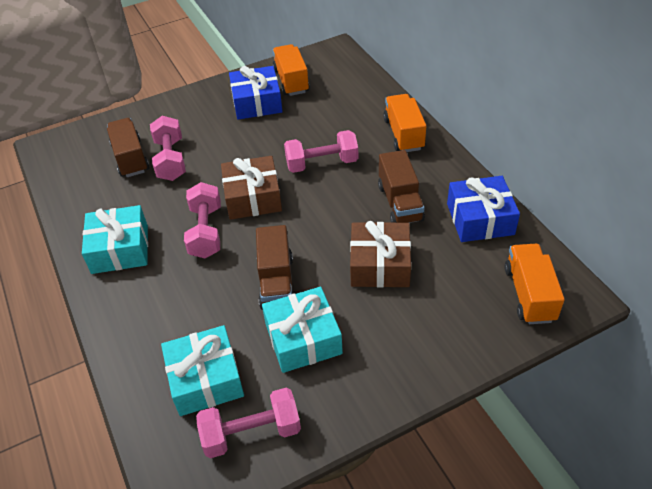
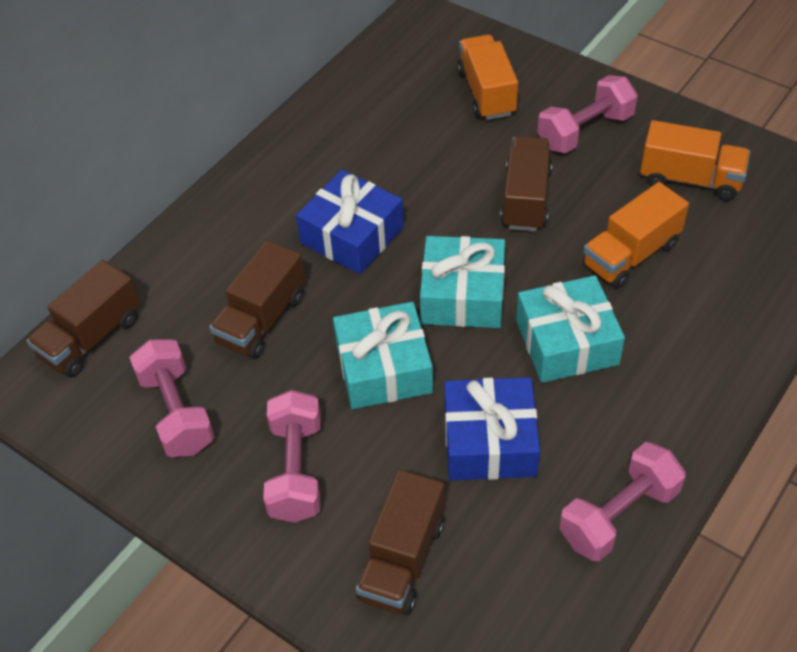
brown gift: 2 -> 0
brown truck: 3 -> 4

